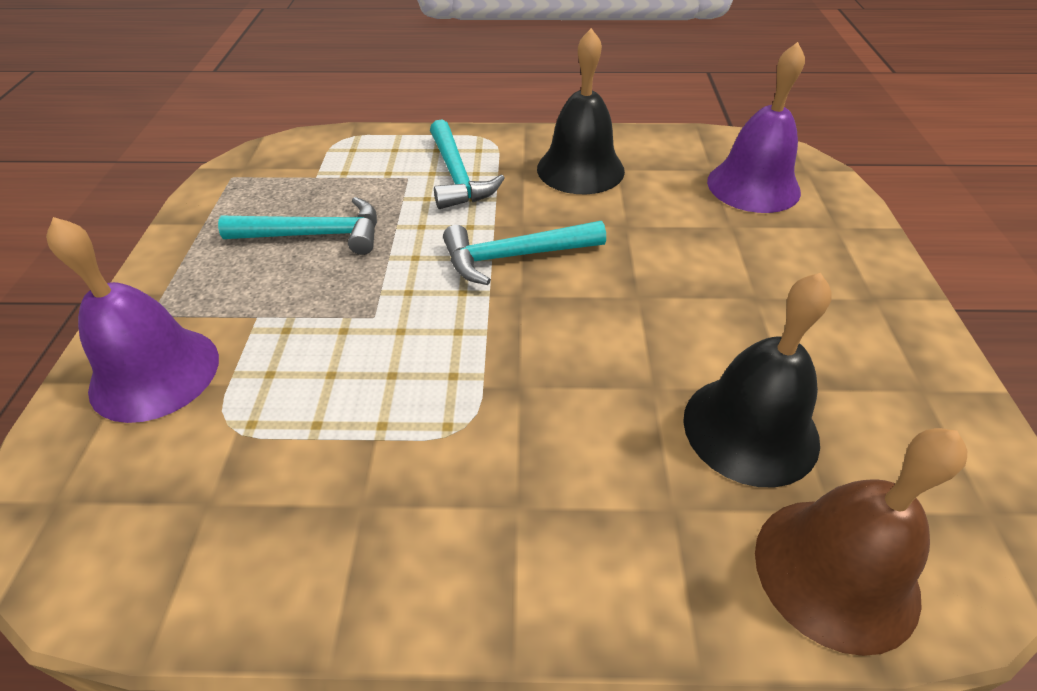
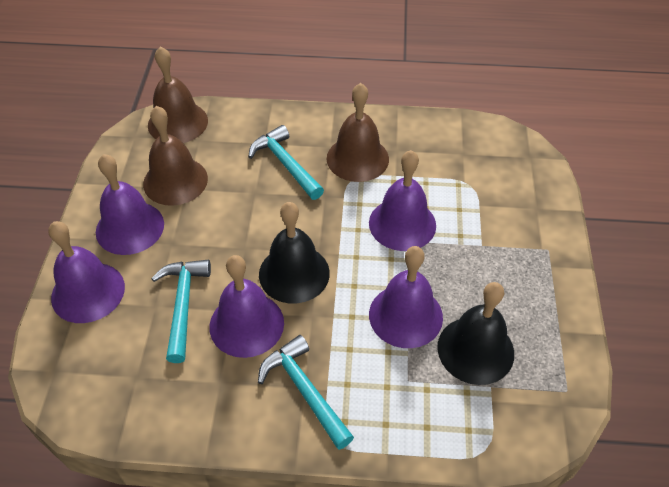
brown bell: 1 -> 3
purple bell: 2 -> 5

